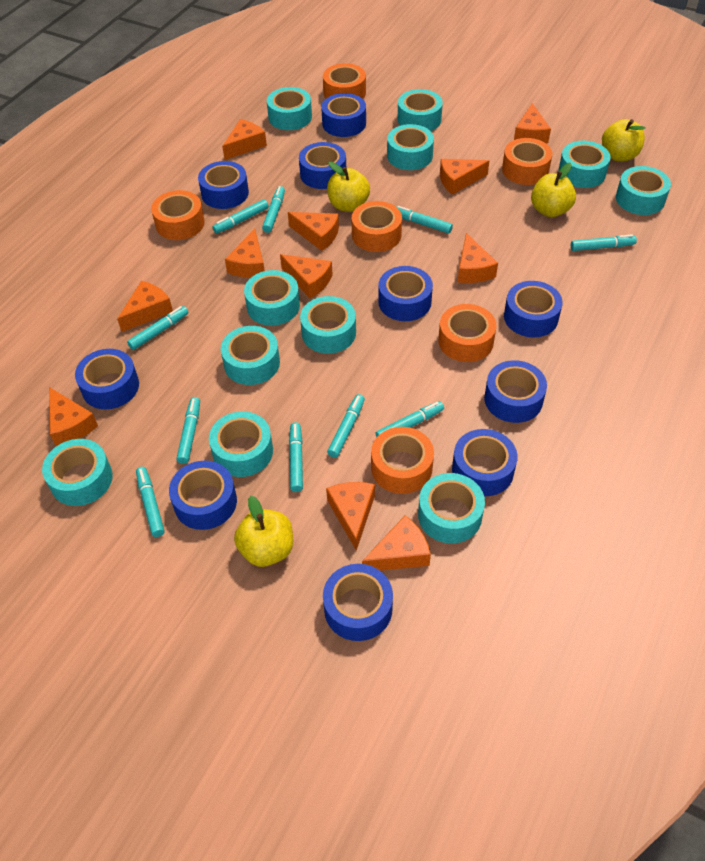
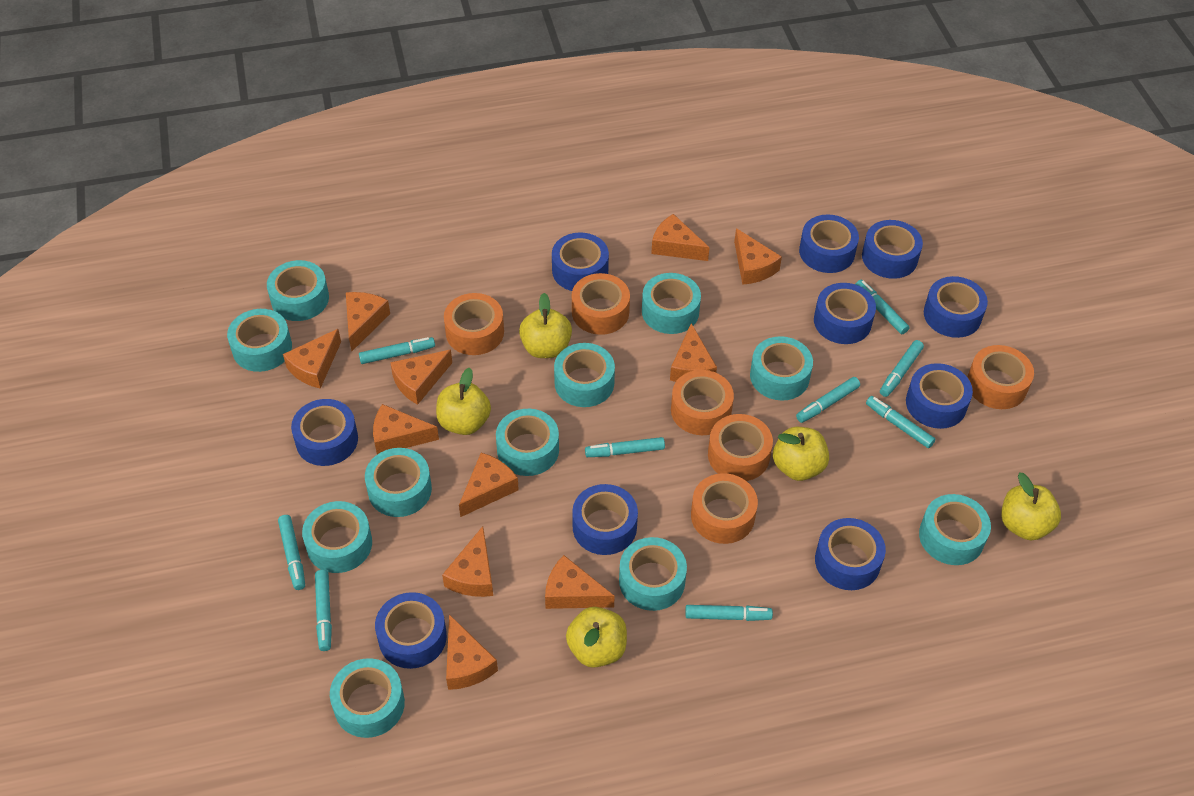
turquoise marker: 10 -> 9
yellow apple: 4 -> 5

